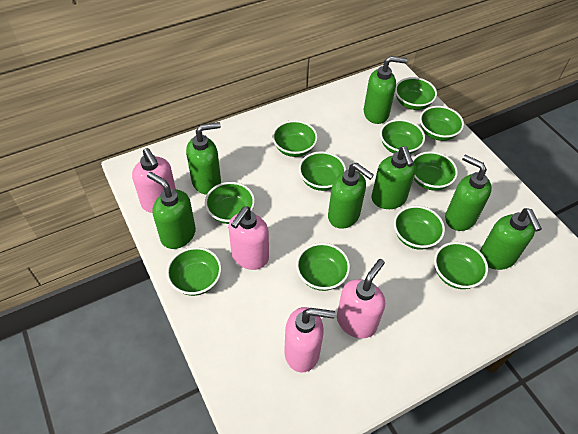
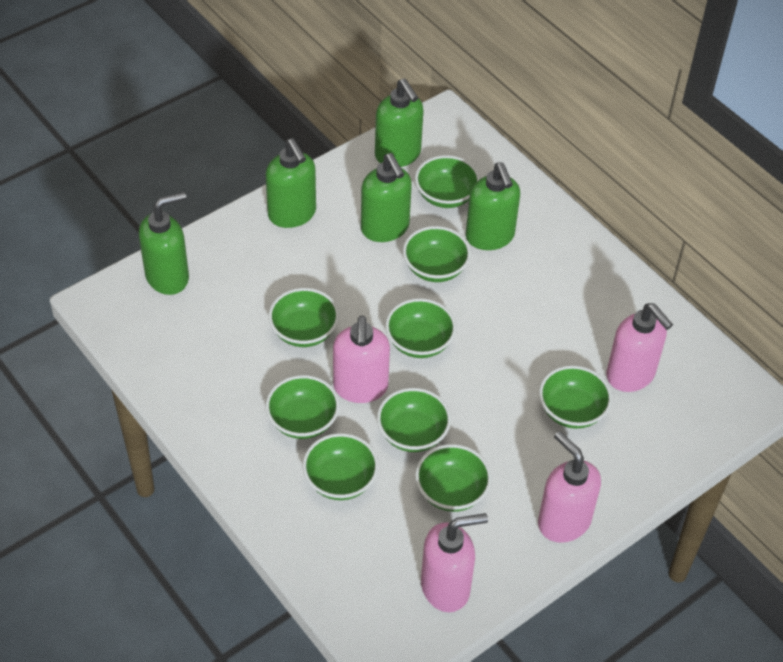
green bowl: 11 -> 9
green soap dispenser: 7 -> 5

